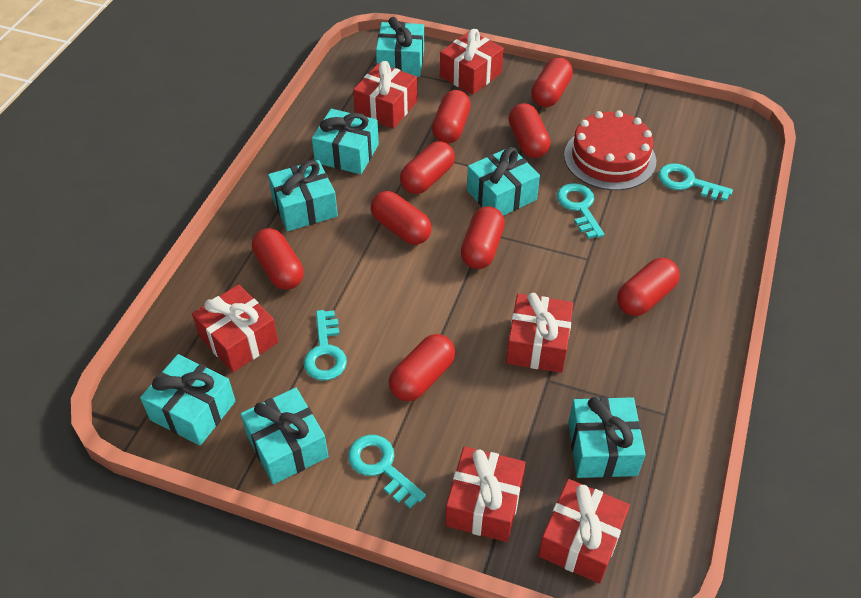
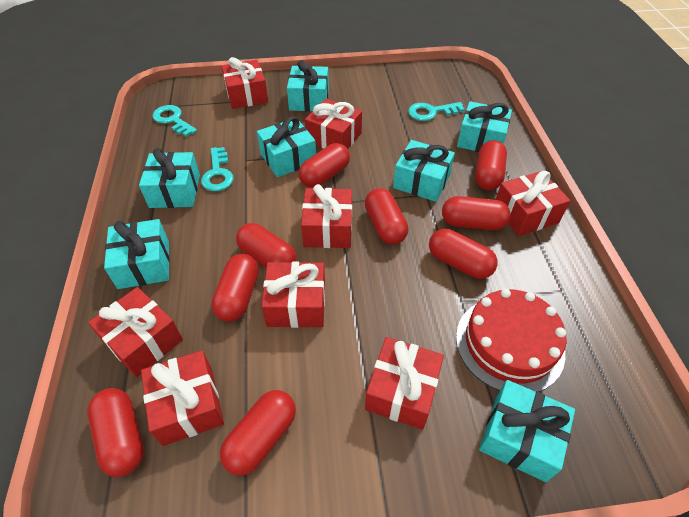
red gift: 6 -> 8
turquoise key: 4 -> 3

